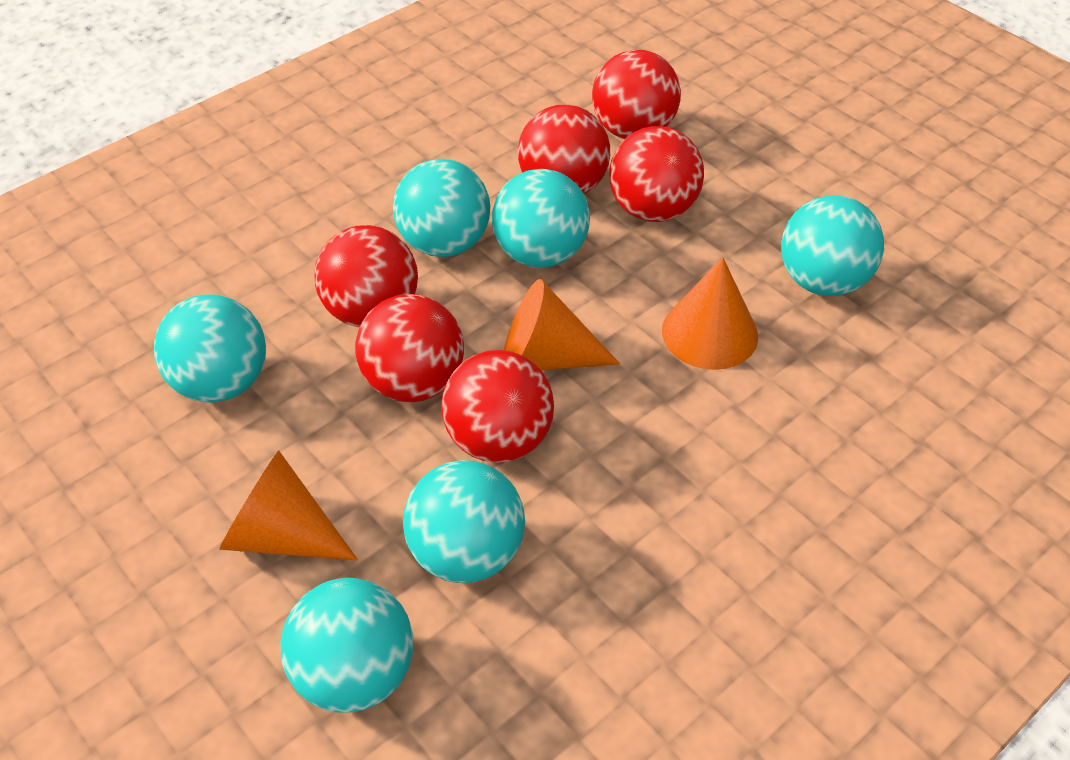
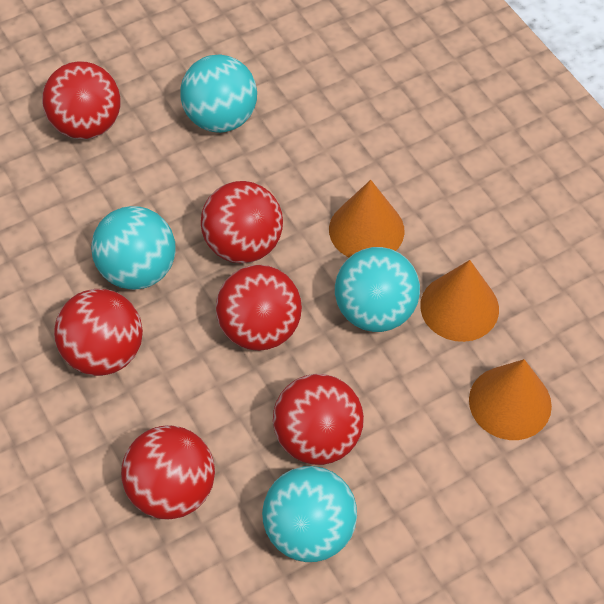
turquoise ball: 6 -> 4

